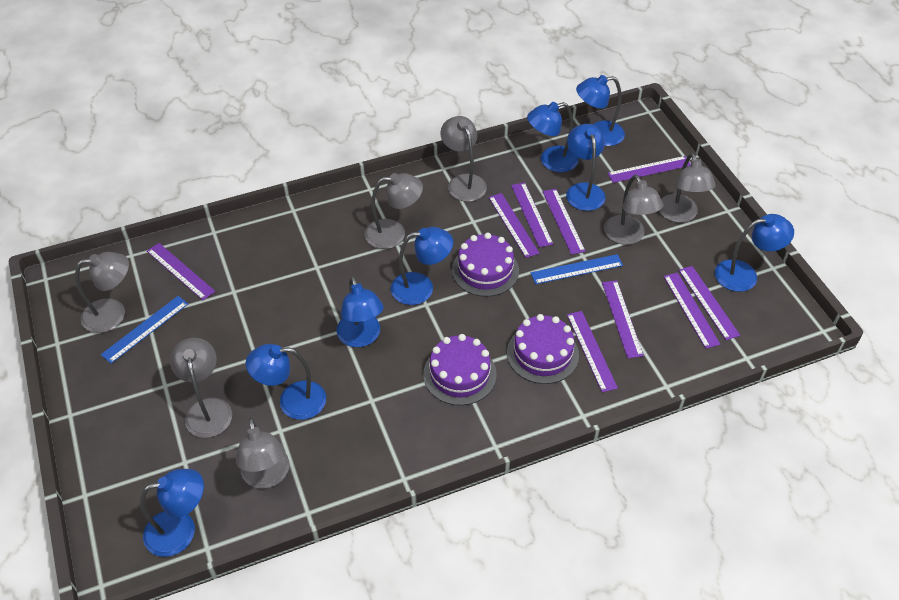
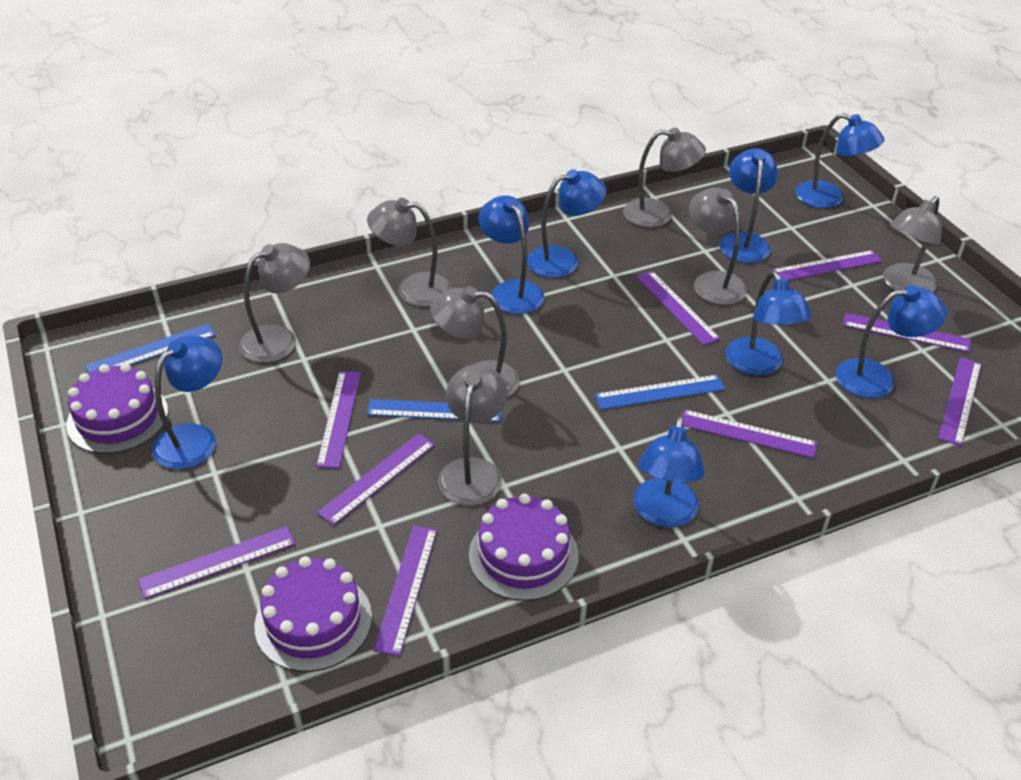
blue ruler: 2 -> 3

